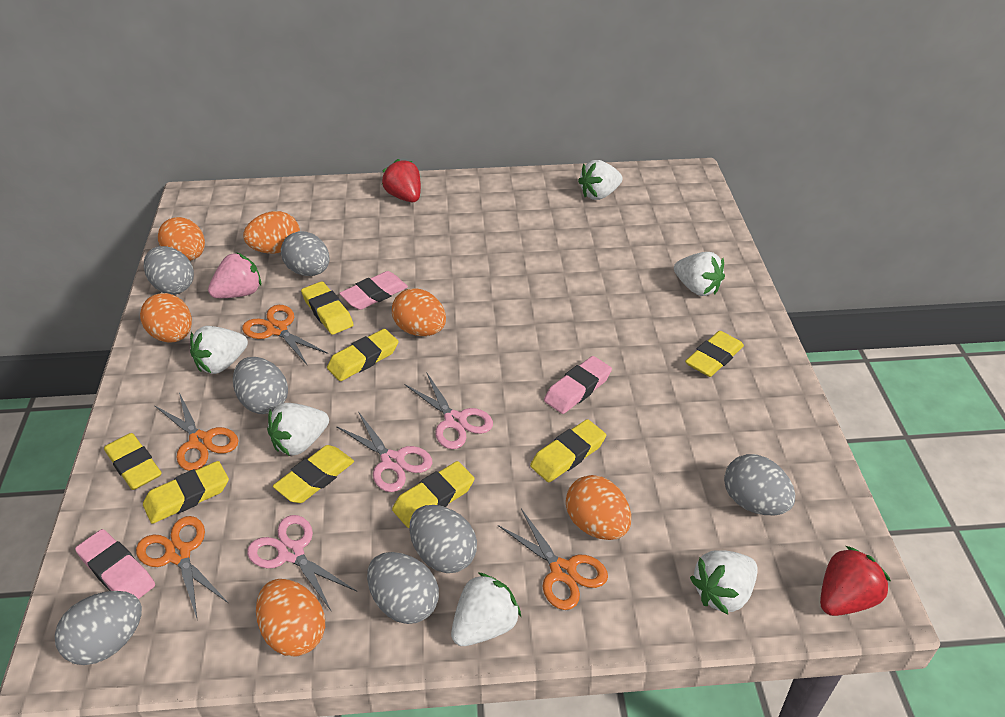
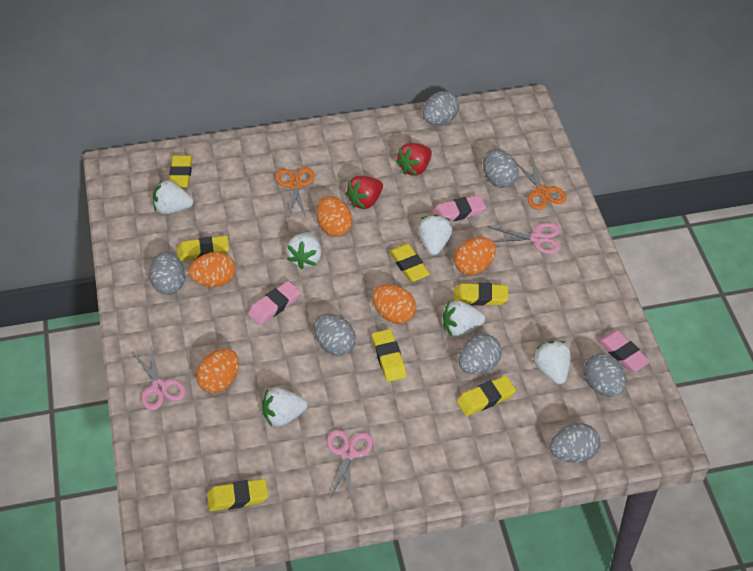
orange egg: 6 -> 5
orange scissors: 4 -> 2
pink strawberry: 1 -> 0
yellow eraser: 8 -> 7

